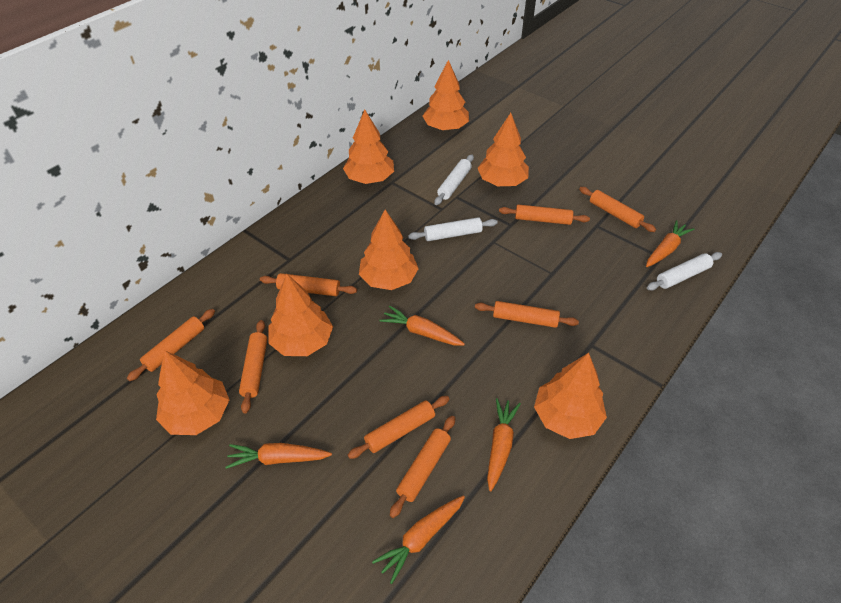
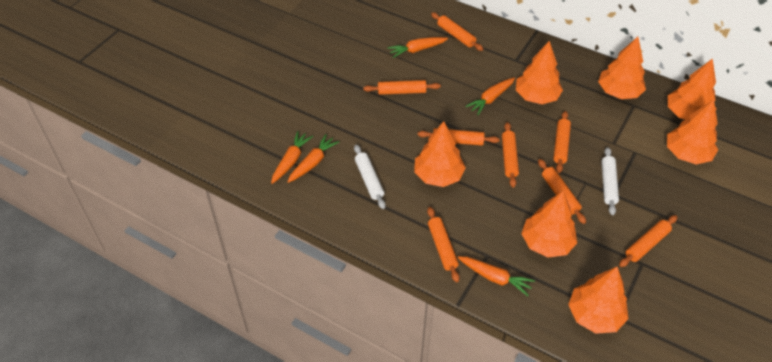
white rolling pin: 3 -> 2

